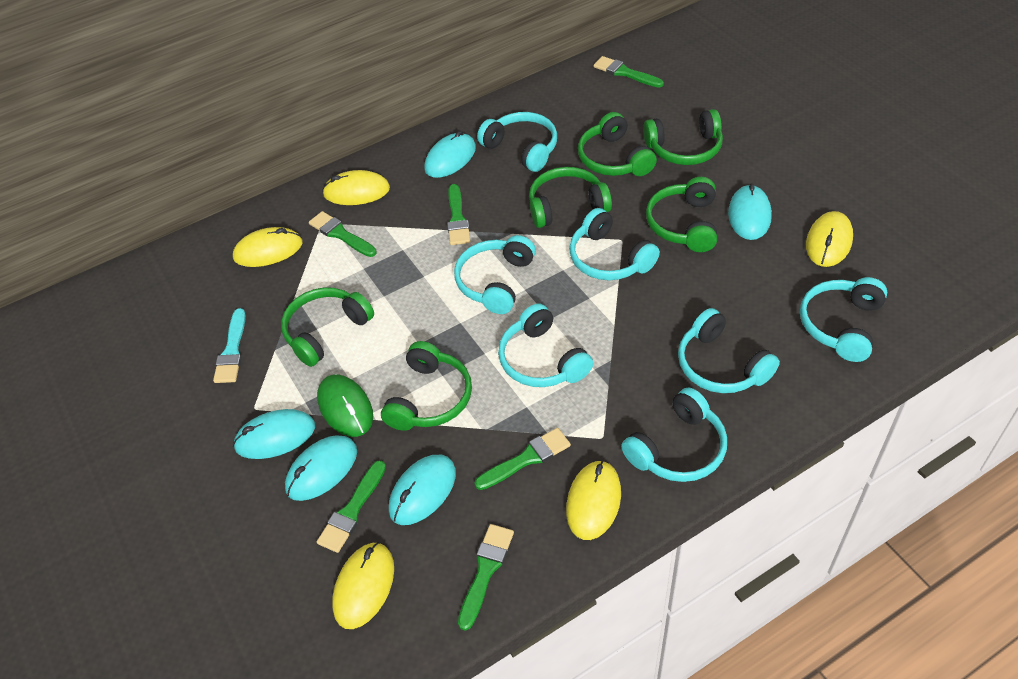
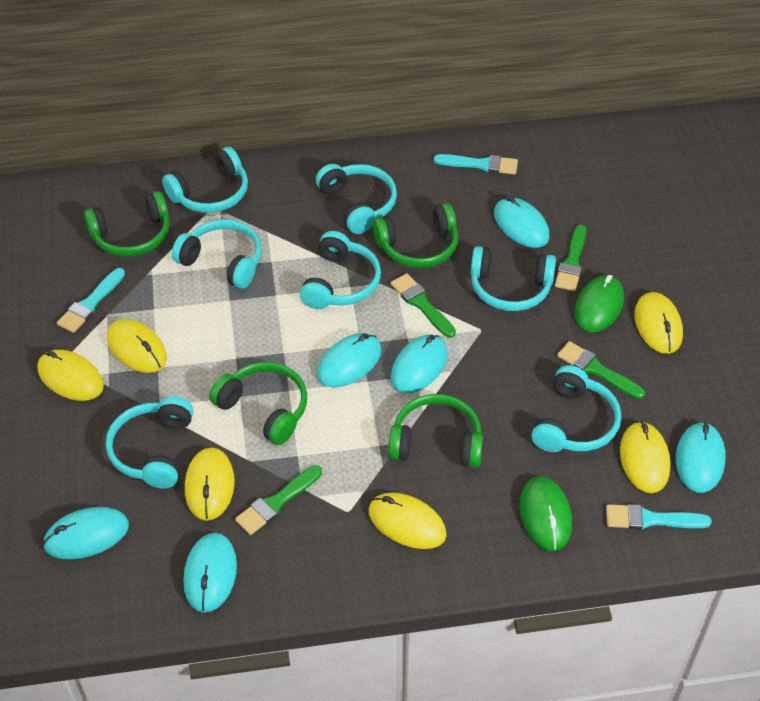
green brush: 6 -> 4
green headphones: 6 -> 4
green mouse: 1 -> 2
turquoise brush: 1 -> 3
turquoise mouse: 5 -> 6
yellow mouse: 5 -> 6

